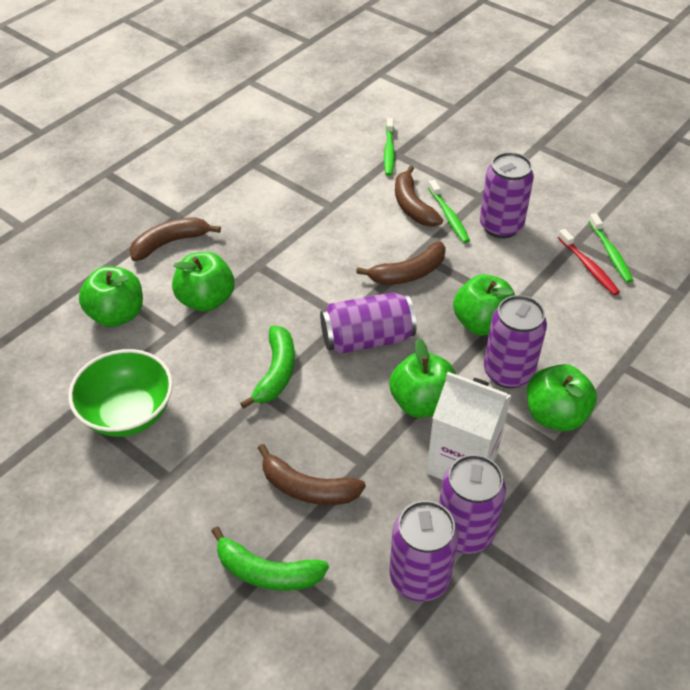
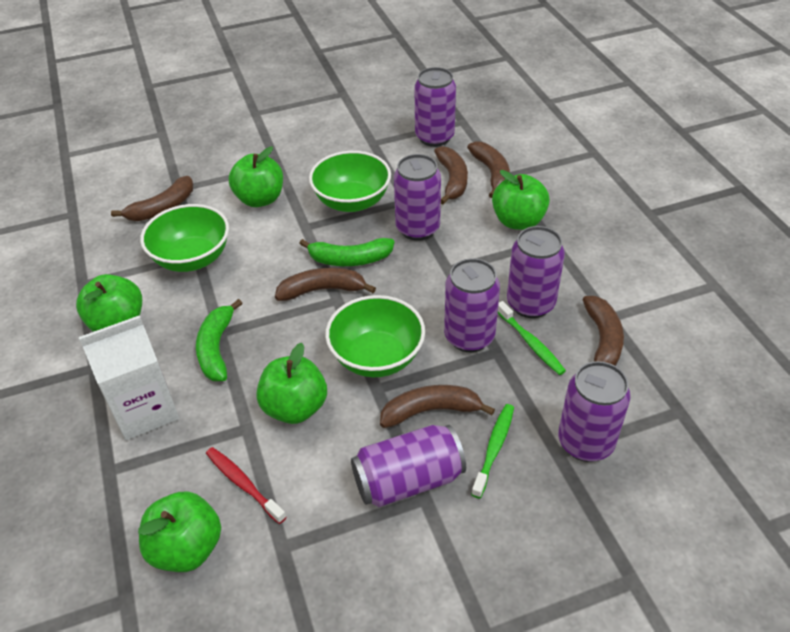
brown banana: 4 -> 6
green bowl: 1 -> 3
green toothbrush: 3 -> 2
purple can: 5 -> 6

